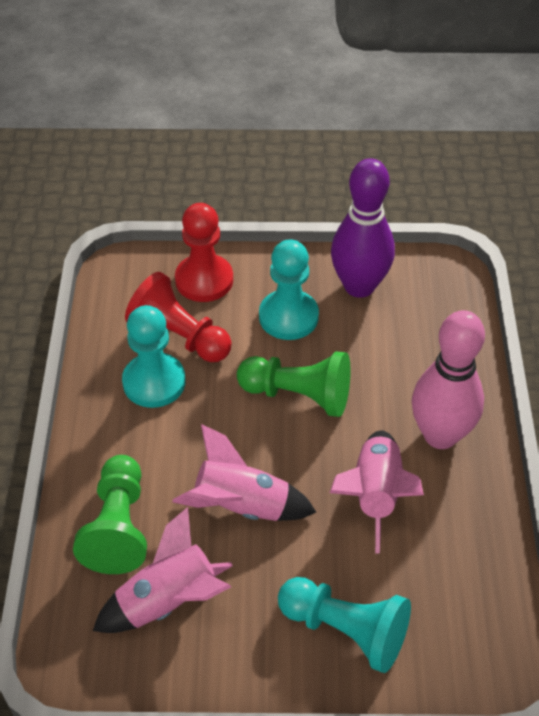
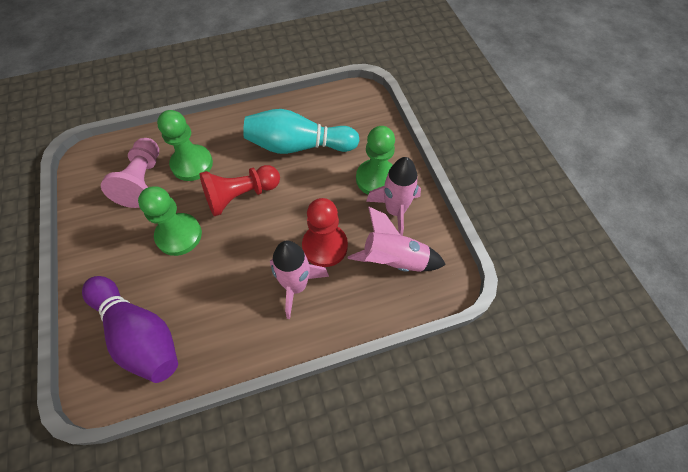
green pawn: 2 -> 3
pink bowling pin: 1 -> 0
pink pawn: 0 -> 1
turquoise bowling pin: 0 -> 1
turquoise pawn: 3 -> 0

